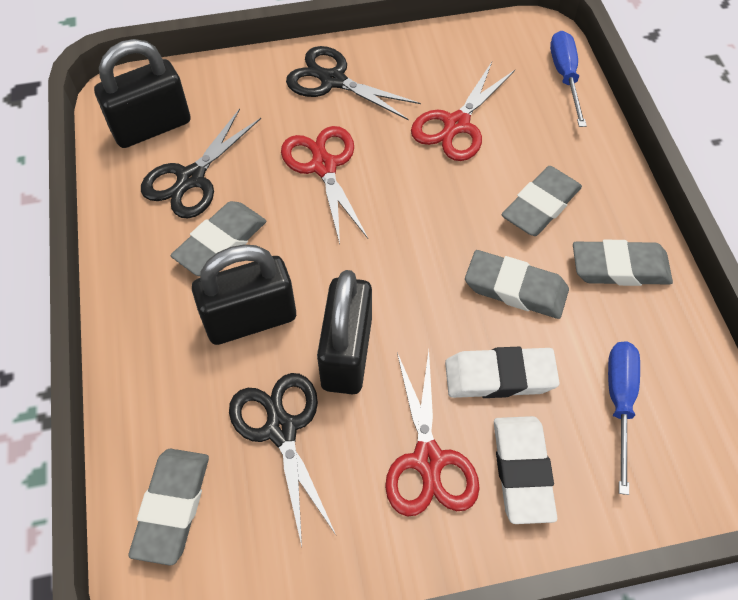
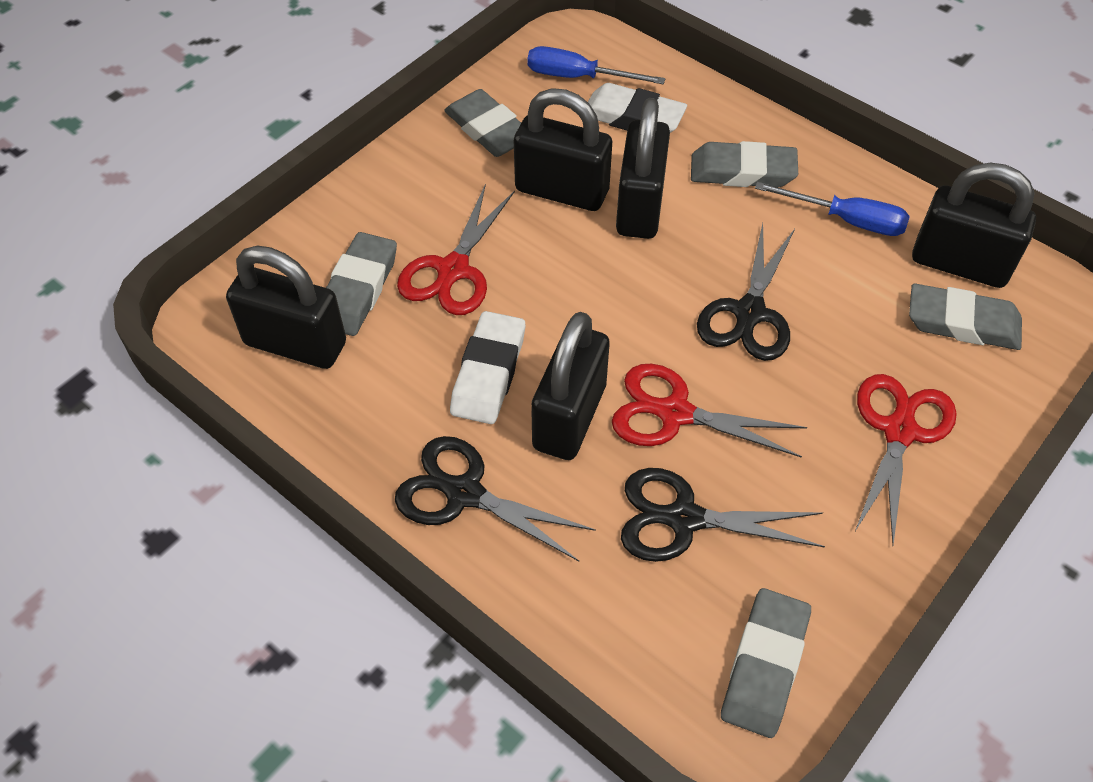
black padlock: 3 -> 5

